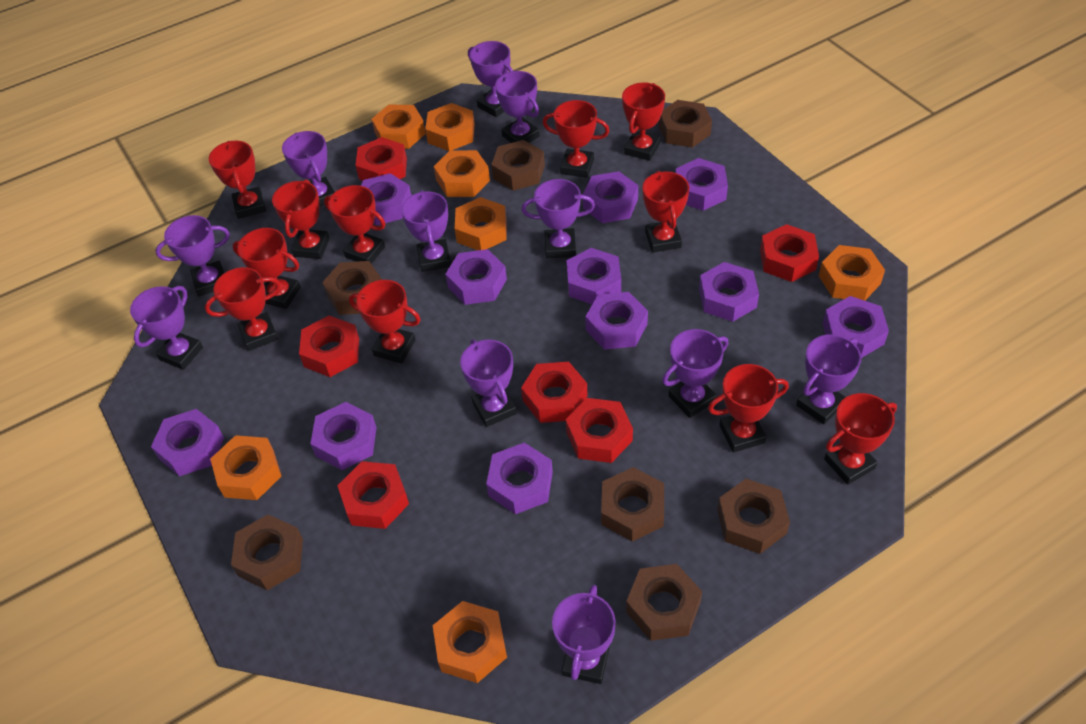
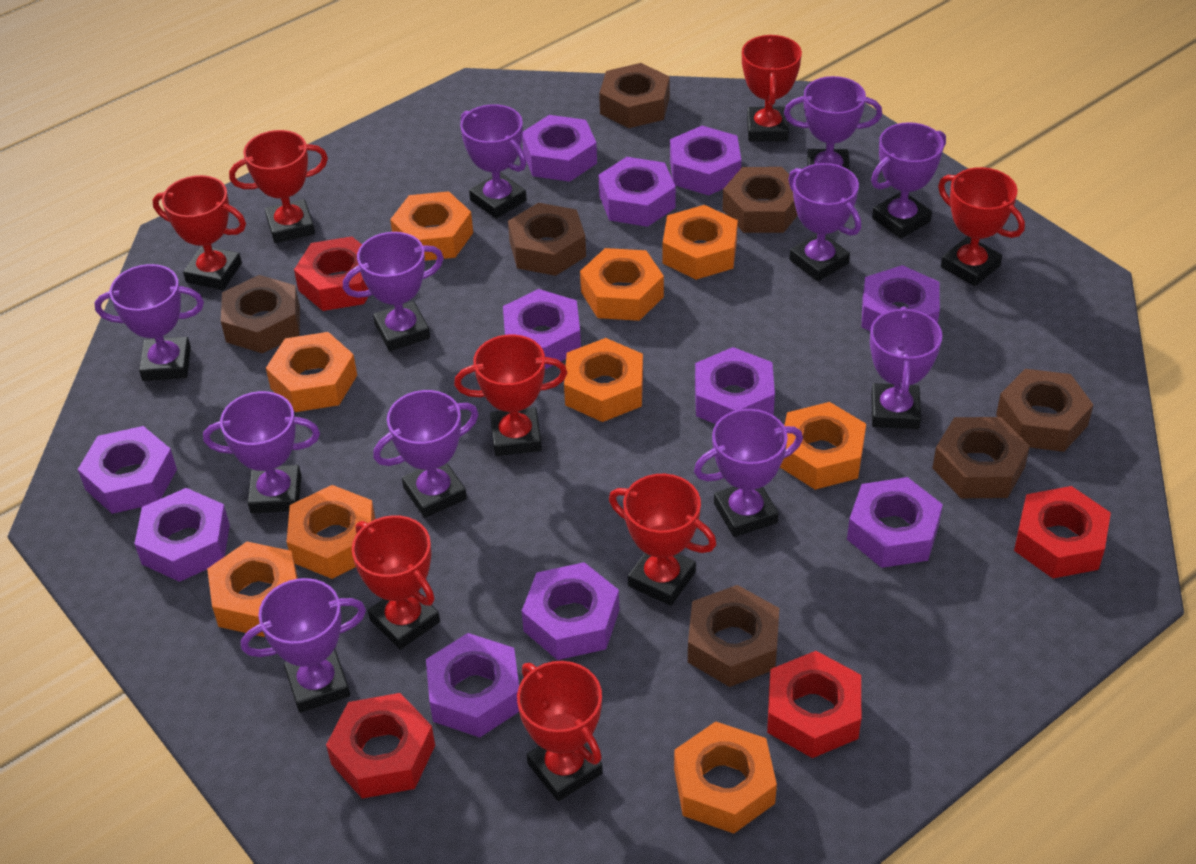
orange nut: 7 -> 9
red nut: 6 -> 4
red trophy: 11 -> 8

